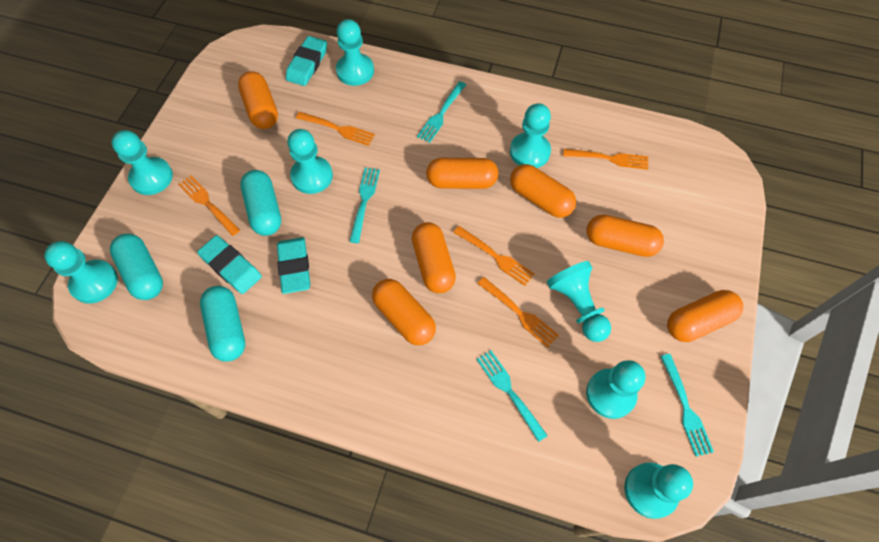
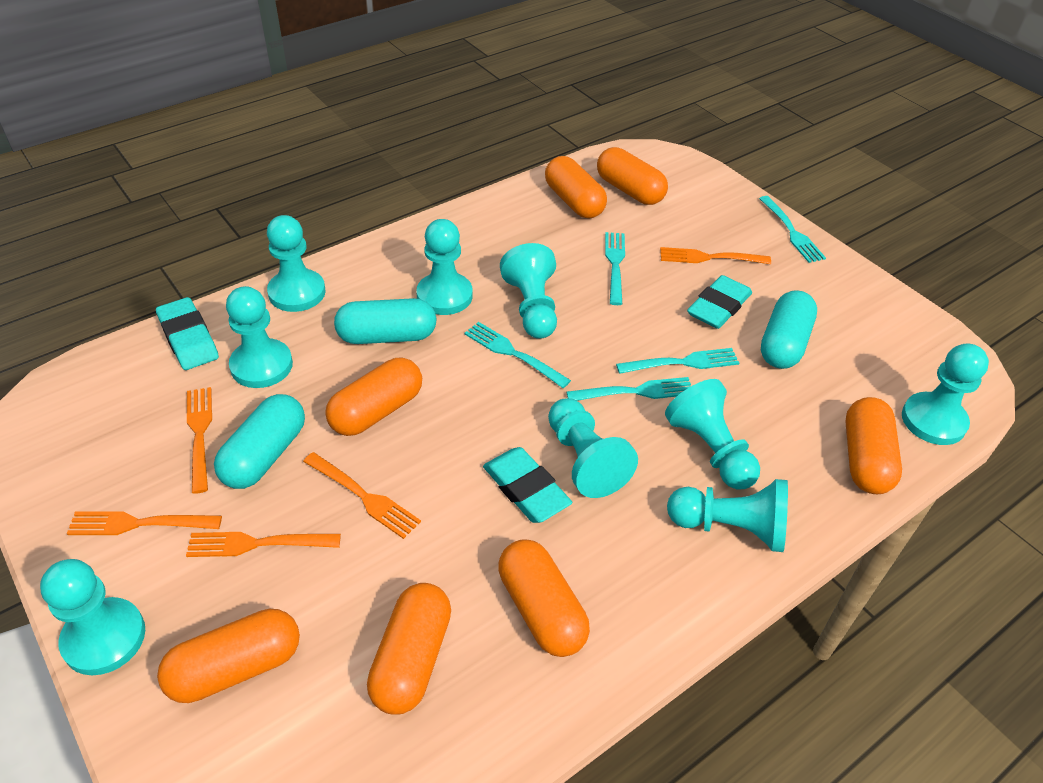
turquoise fork: 4 -> 5
turquoise pawn: 8 -> 9

